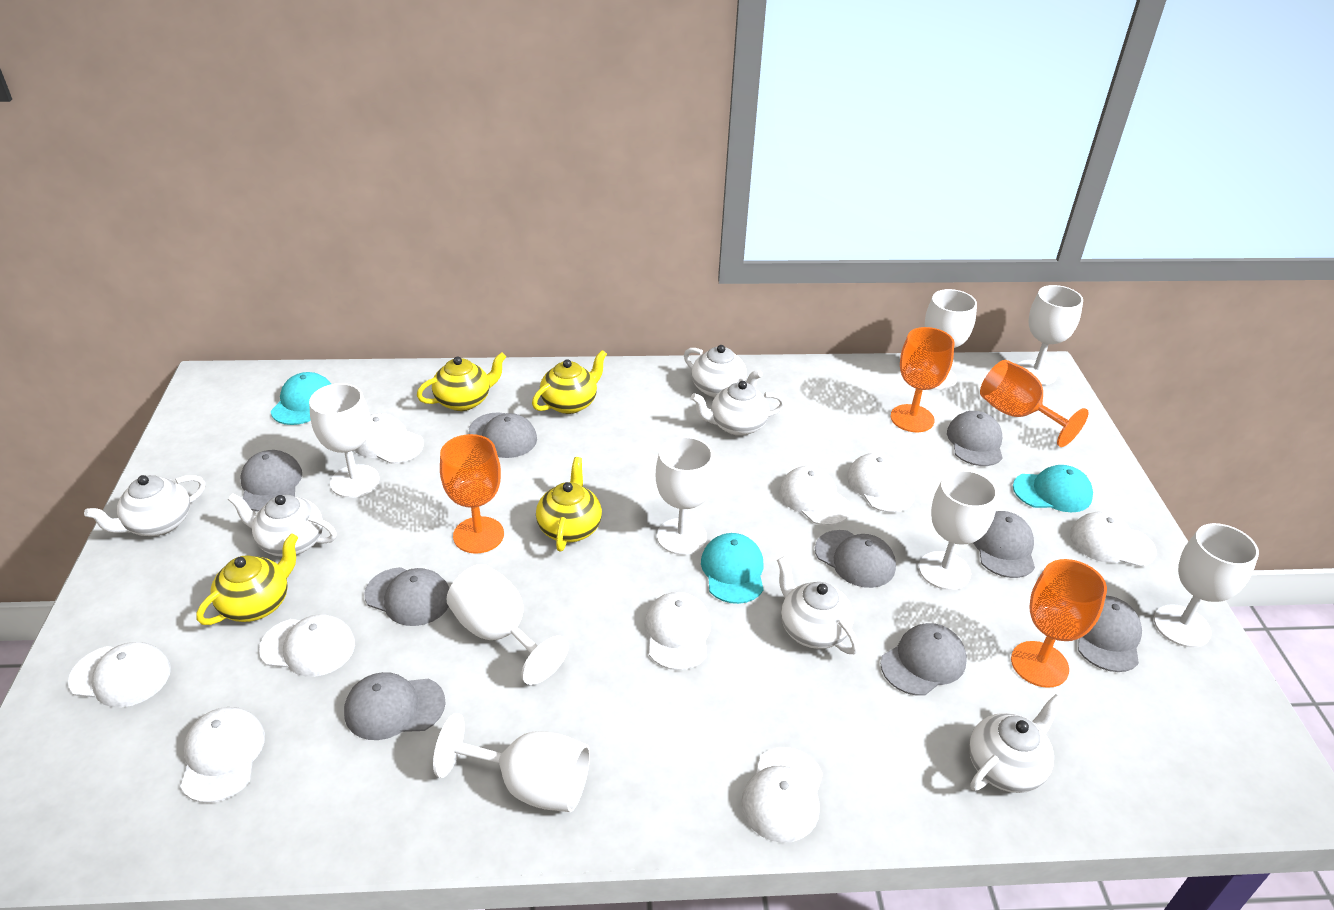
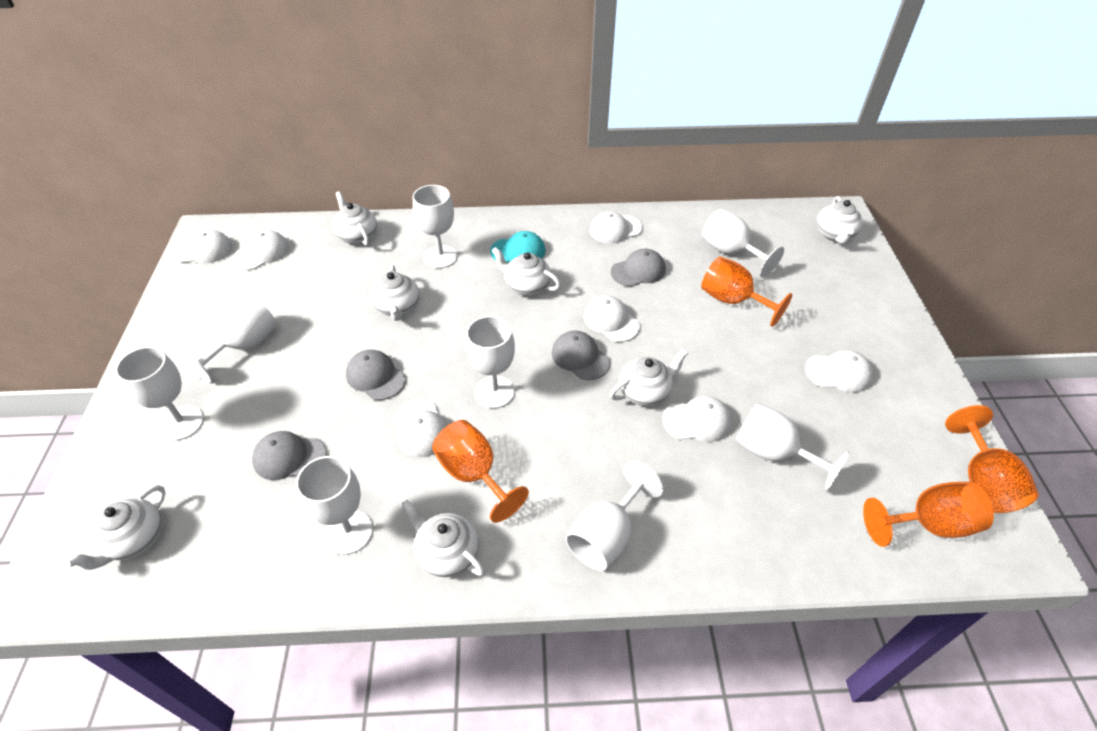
grey cap: 9 -> 4
turquoise cap: 3 -> 1
white cap: 9 -> 7
white teapot: 6 -> 7
yellow teapot: 4 -> 0

